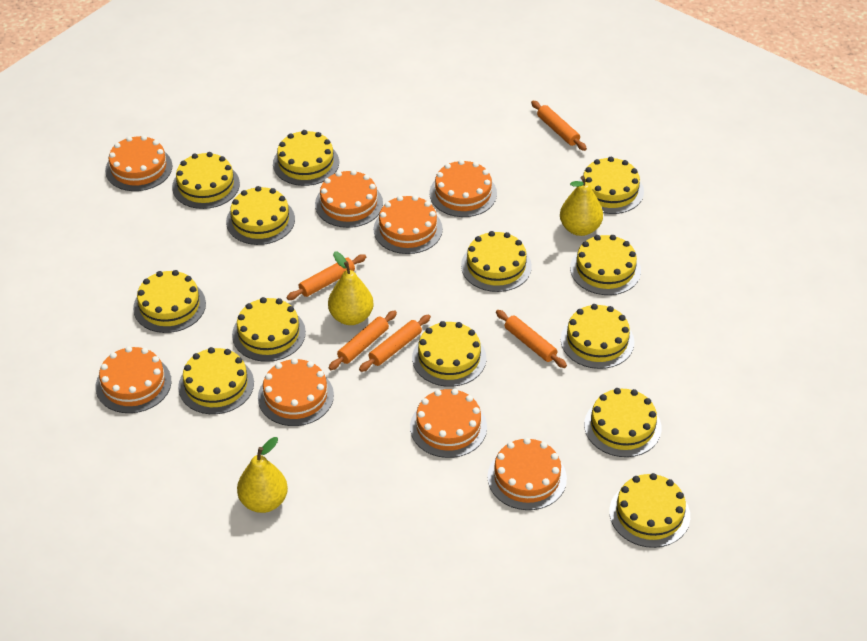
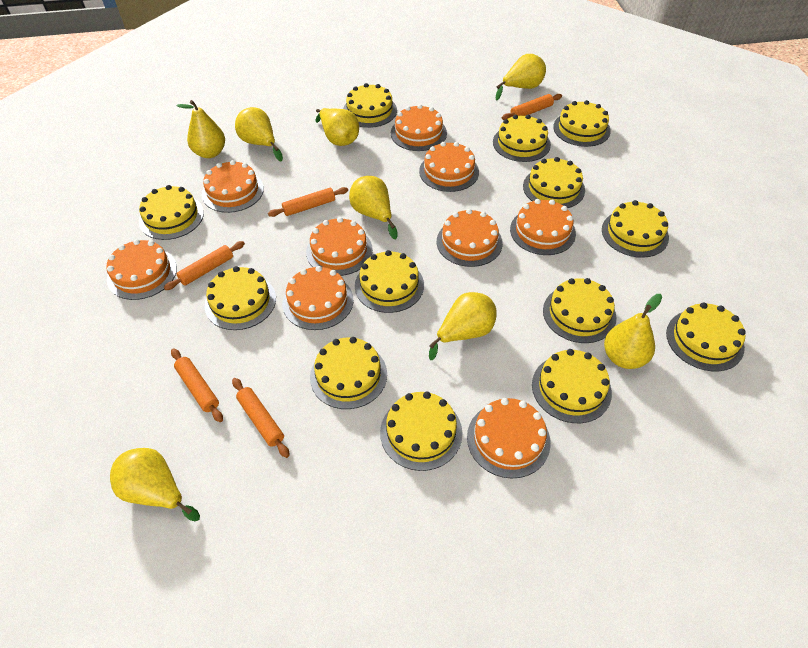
orange cake: 8 -> 9
yellow pear: 3 -> 8

